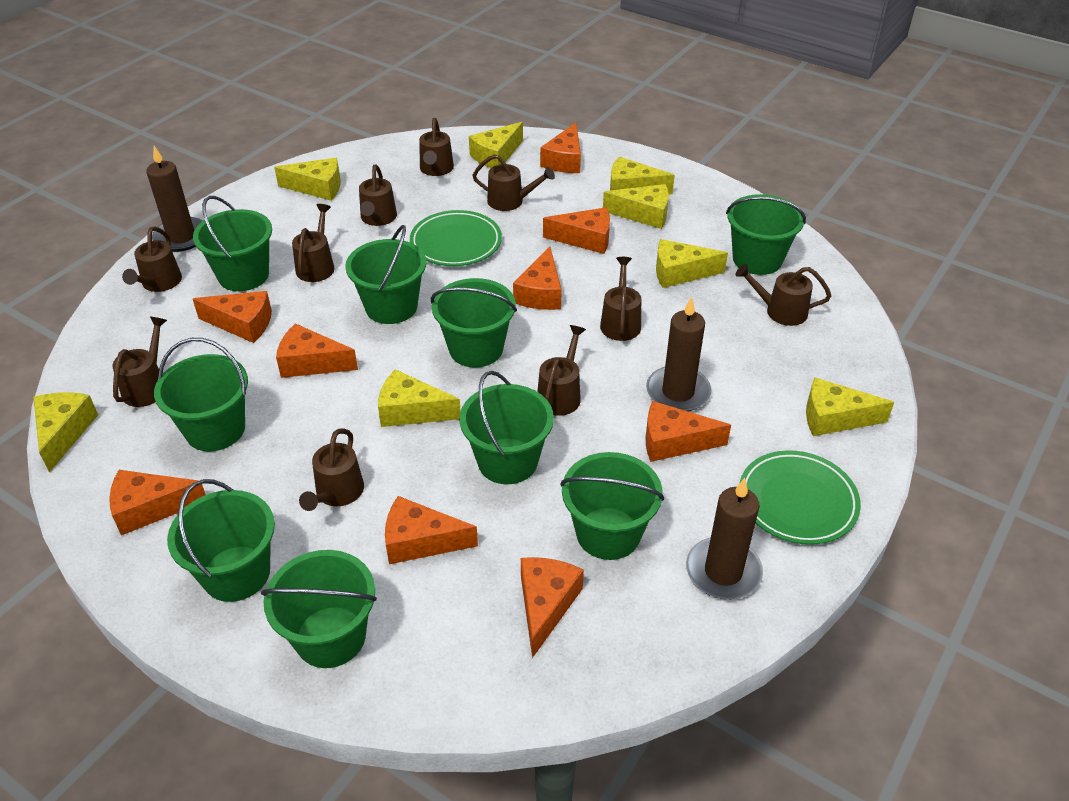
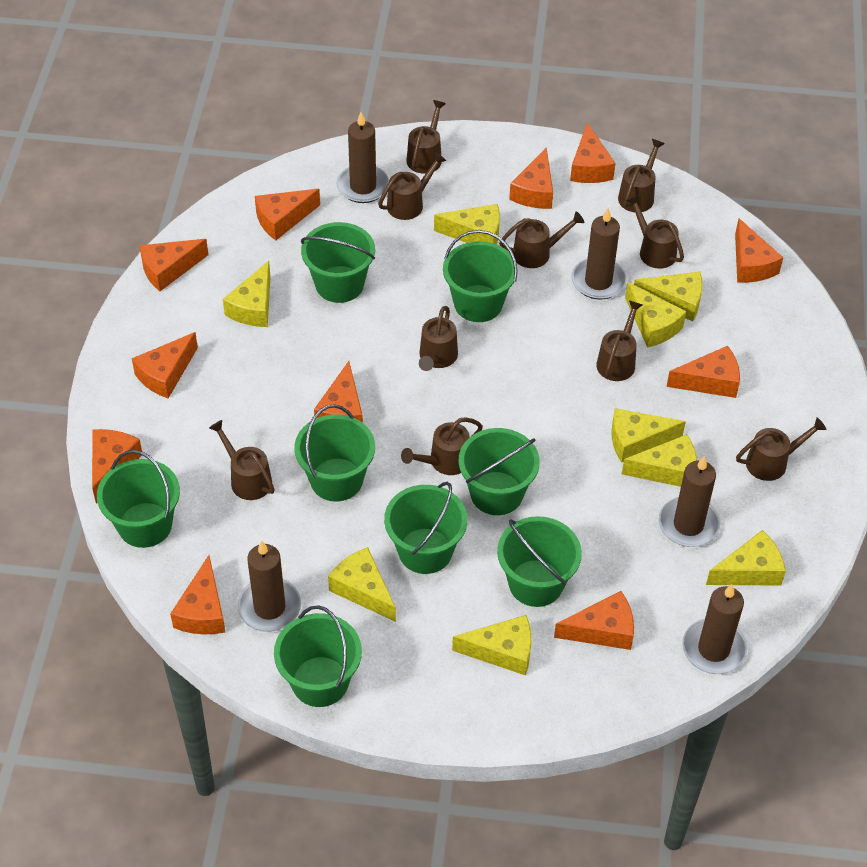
brown candle: 3 -> 5
green bucket: 9 -> 8
green plate: 2 -> 0
orange cheese: 9 -> 11
yellow cheese: 8 -> 9

